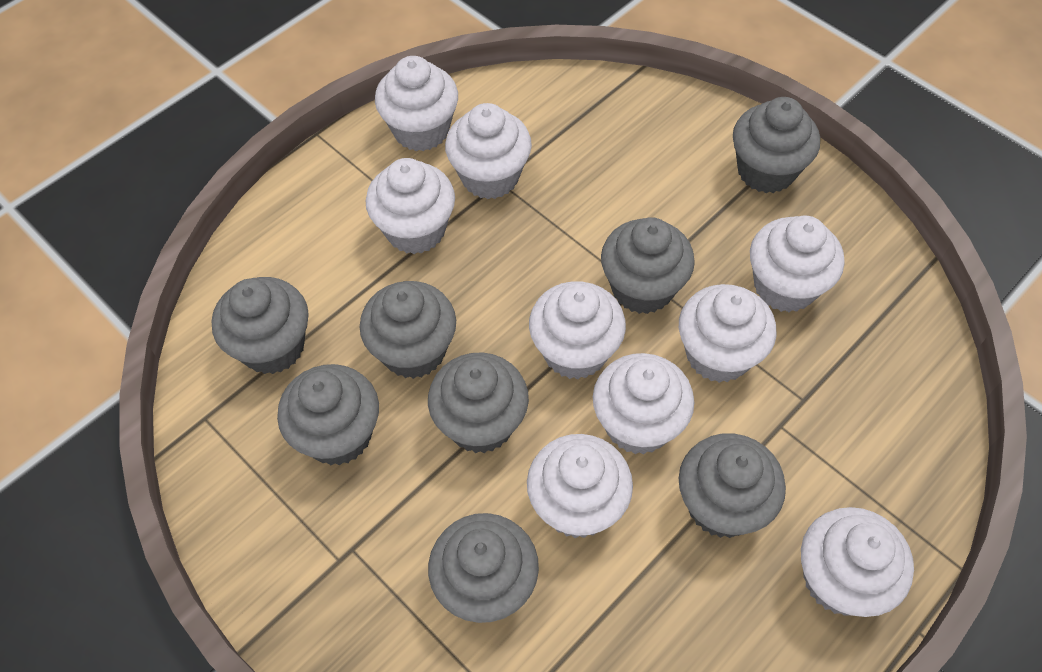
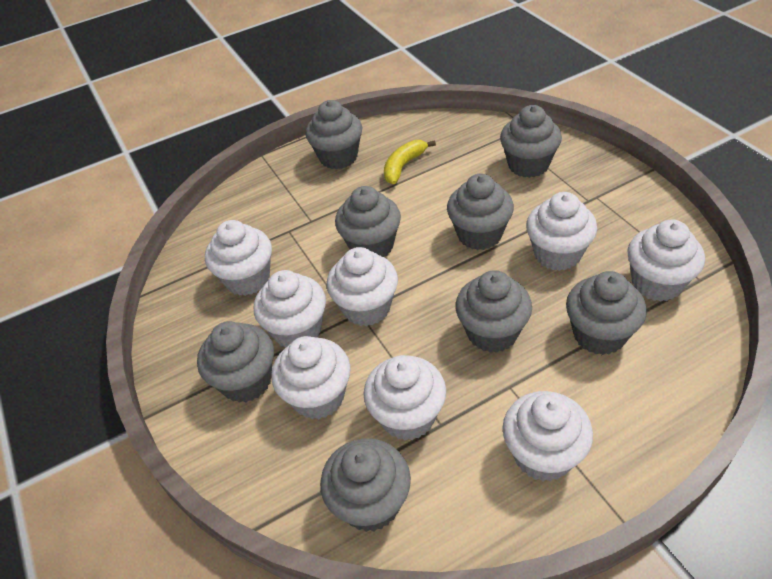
white cupcake: 9 -> 8
yellow banana: 0 -> 1

